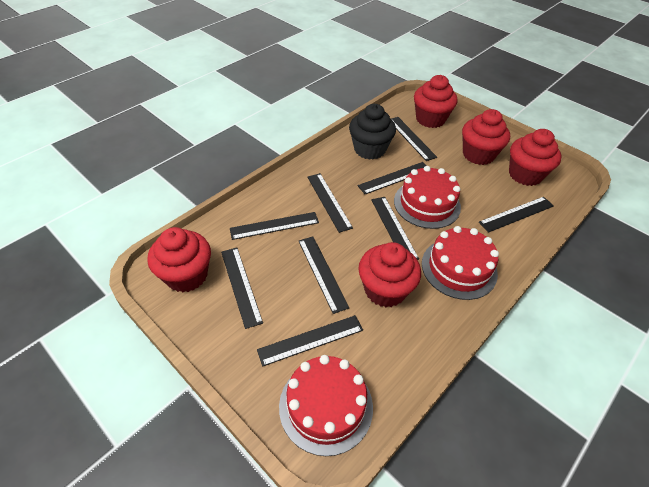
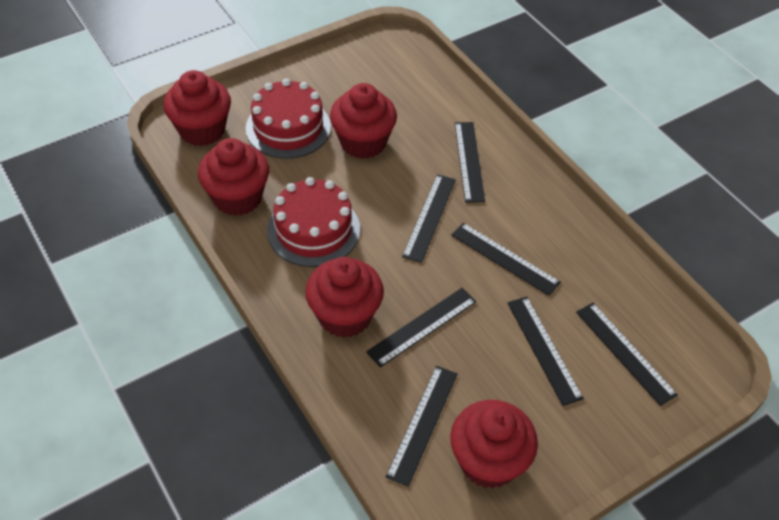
black cupcake: 1 -> 0
black ruler: 9 -> 7
red cake: 3 -> 2

